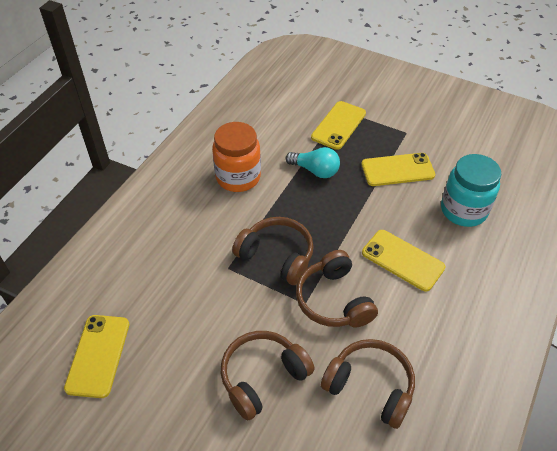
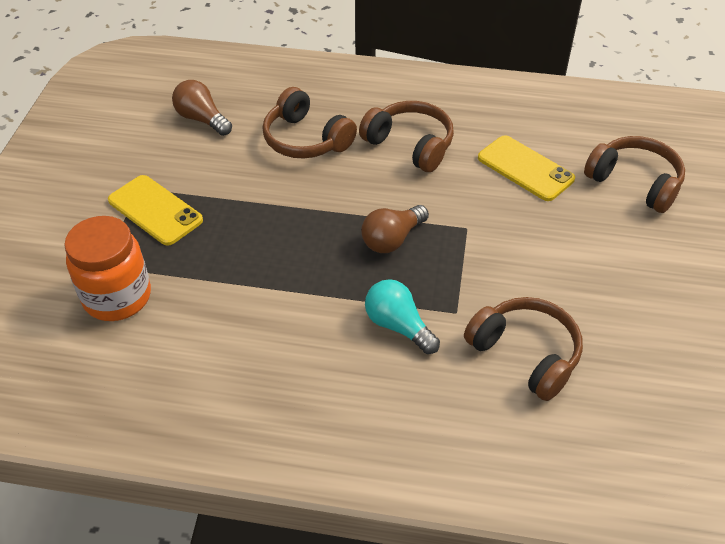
brown light bulb: 0 -> 2
turquoise jar: 1 -> 0
yellow phone: 4 -> 2

